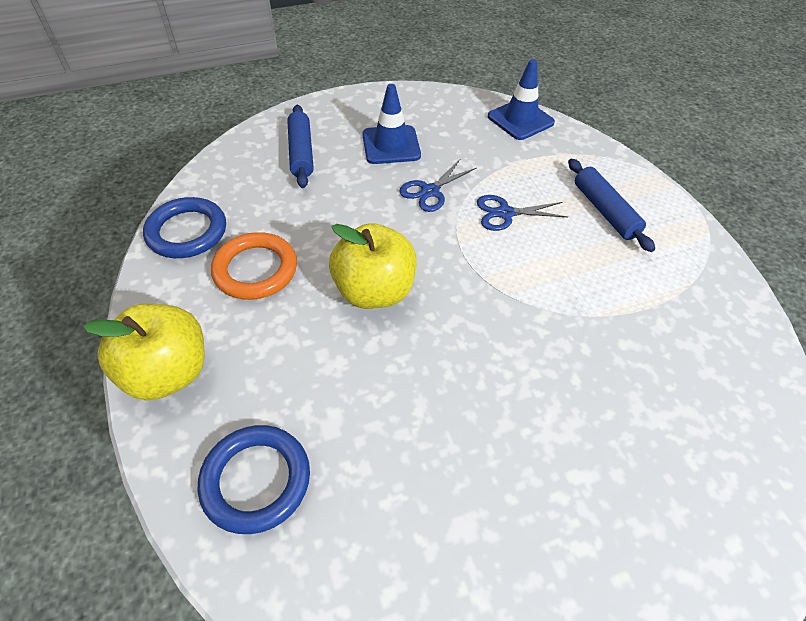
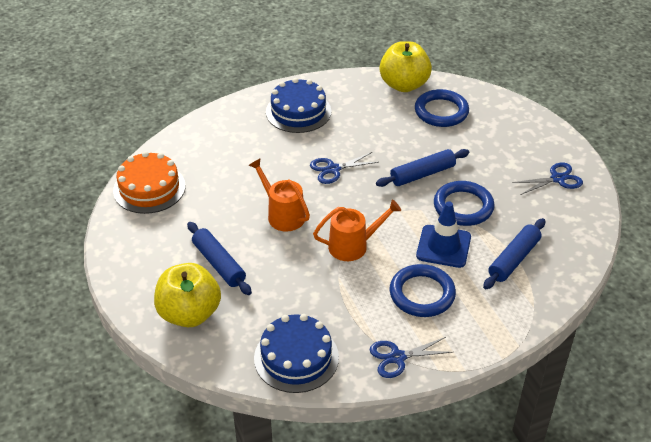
blue cake: 0 -> 2
blue ring: 2 -> 3
blue rolling pin: 2 -> 3
blue scissors: 2 -> 3
blue traffic cone: 2 -> 1
orange cake: 0 -> 1
orange ring: 1 -> 0
orange watering can: 0 -> 2

